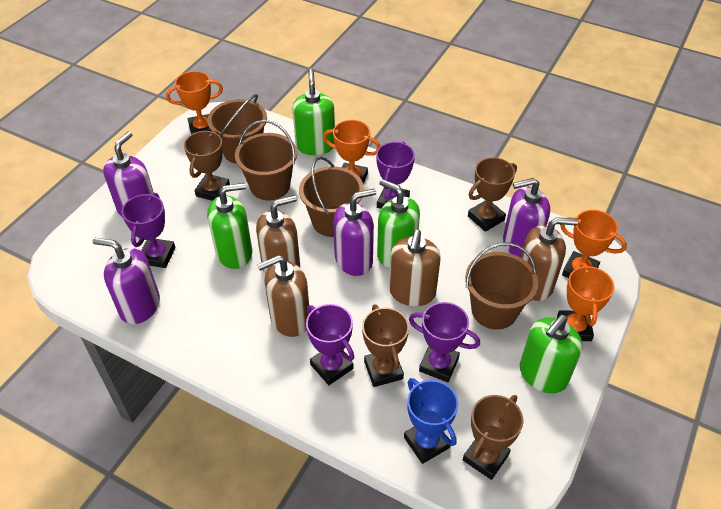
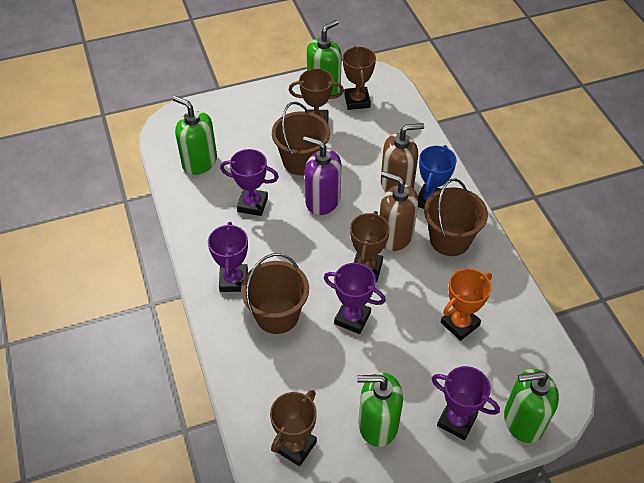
brown bucket: 4 -> 3
brown soap dispenser: 4 -> 2
orange trophy: 4 -> 1
purple soap dispenser: 4 -> 1

